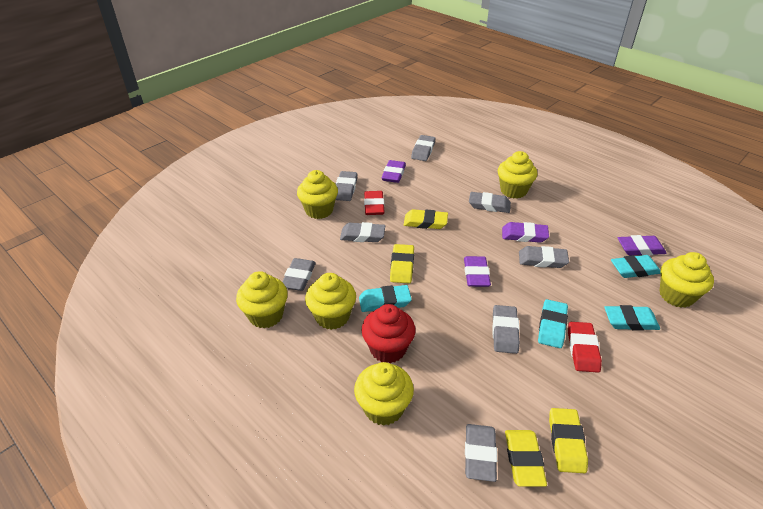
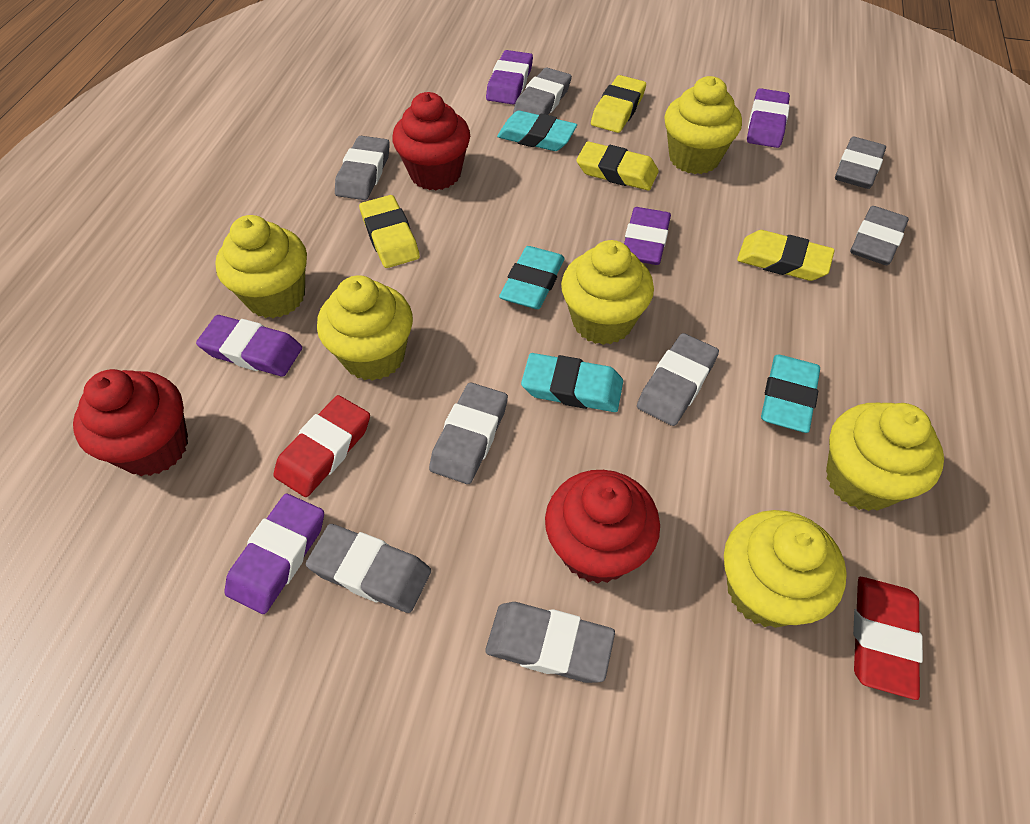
purple eraser: 4 -> 5
red cupcake: 1 -> 3

